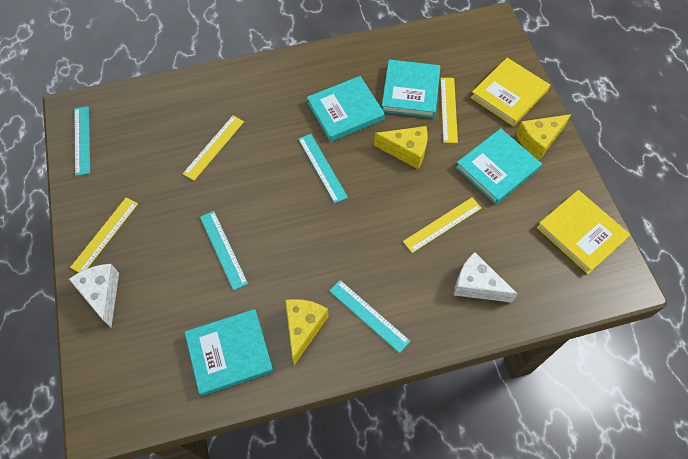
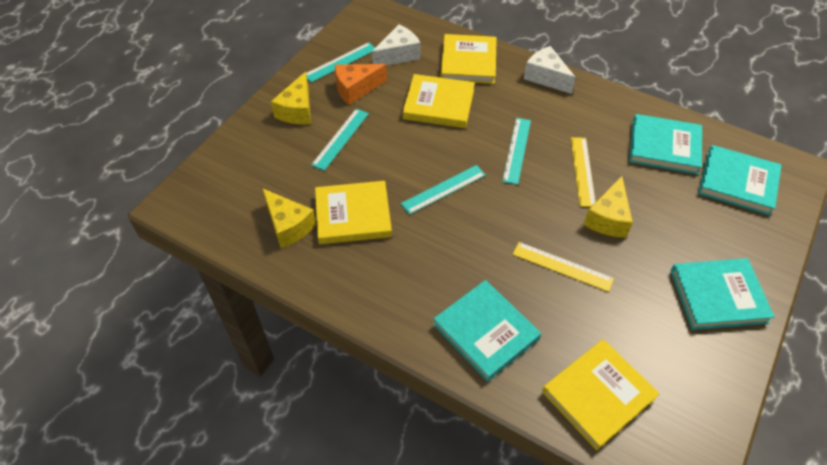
orange cheese: 0 -> 1
yellow book: 2 -> 4
yellow ruler: 4 -> 2

